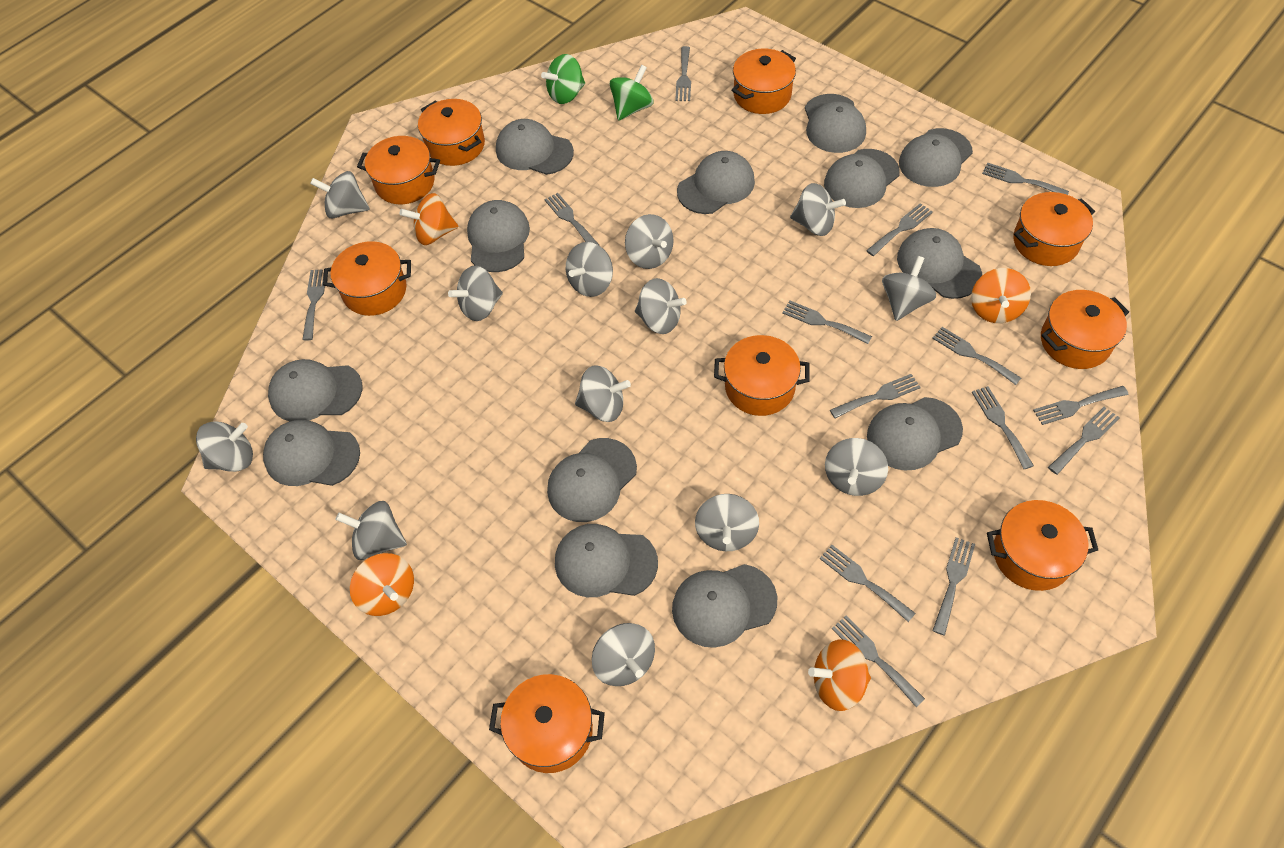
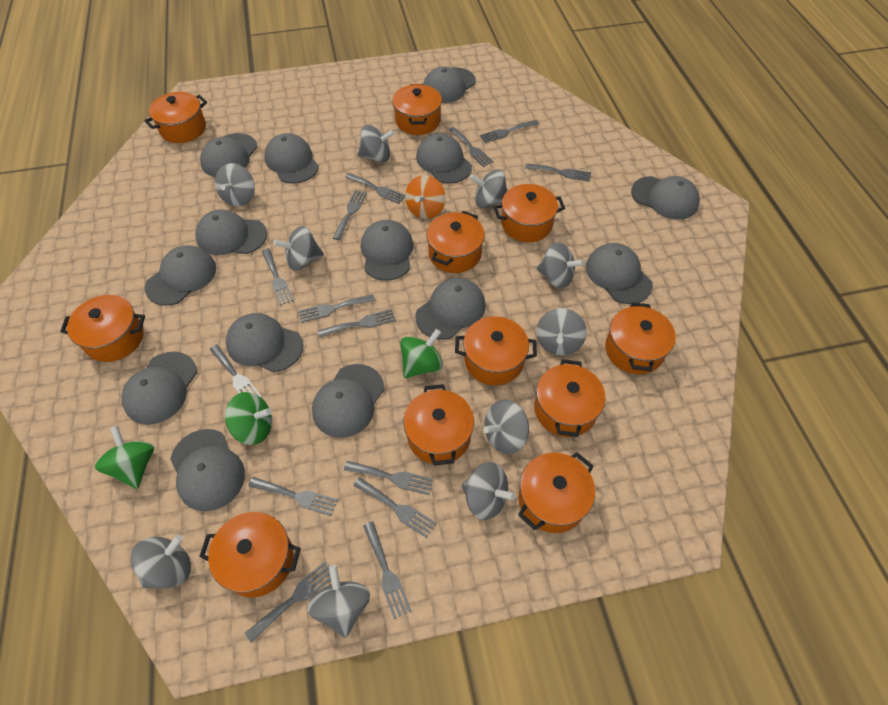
green spinning top: 2 -> 3
grey cap: 13 -> 14
grey spinning top: 13 -> 10
orange pot: 9 -> 11
orange spinning top: 4 -> 1

